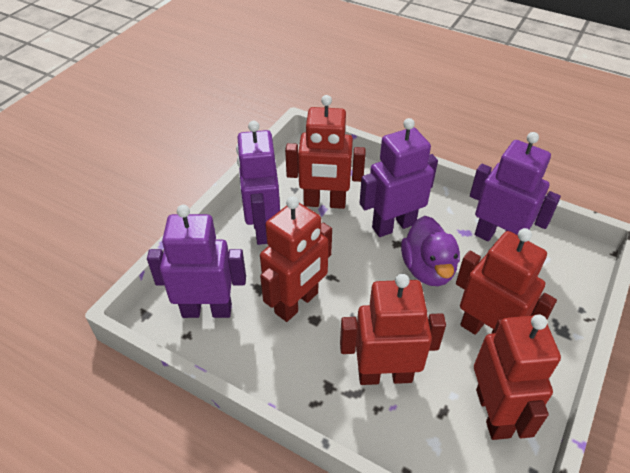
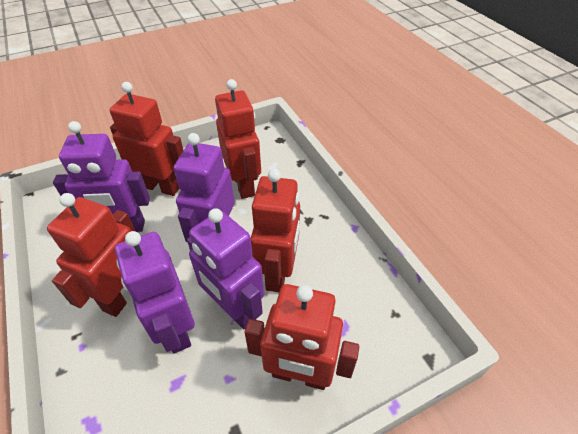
purple duck: 1 -> 0

